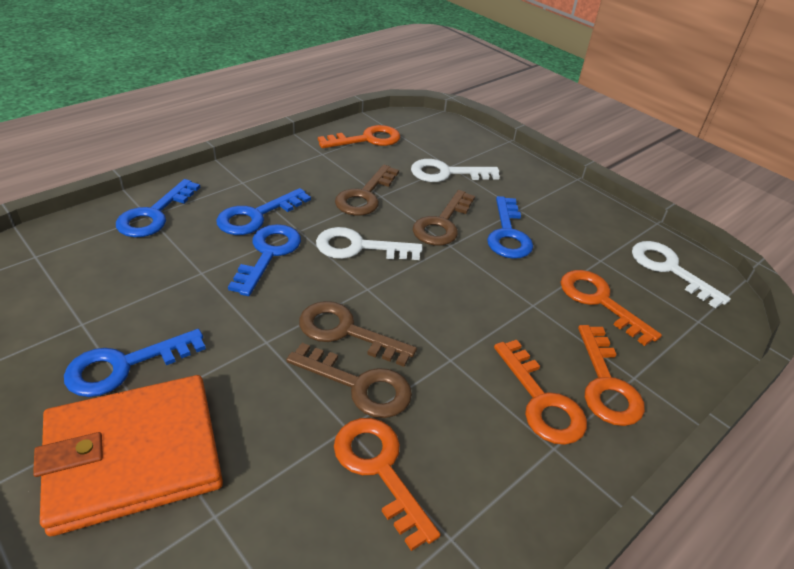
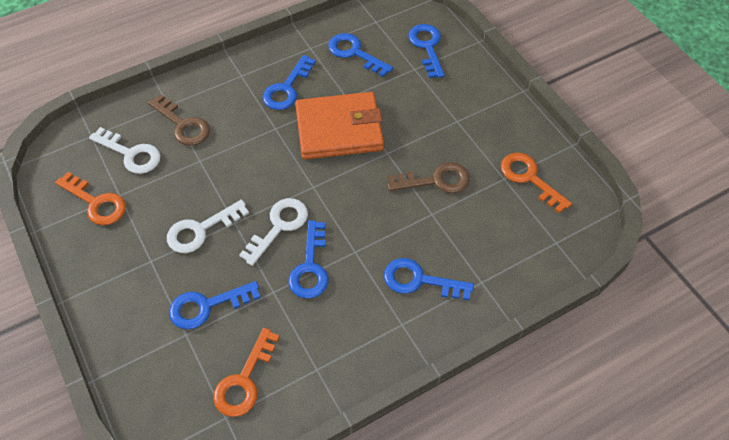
blue key: 5 -> 6
brown key: 4 -> 2
orange key: 5 -> 3

